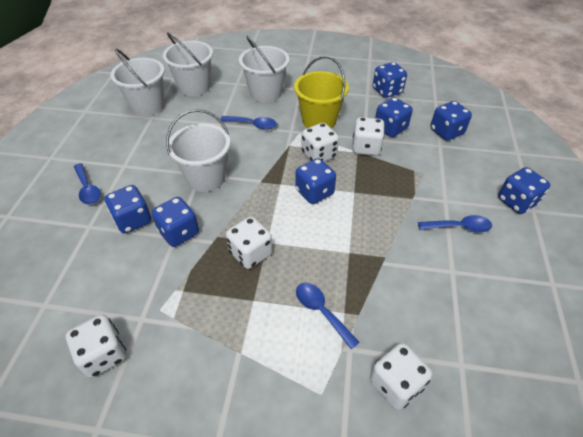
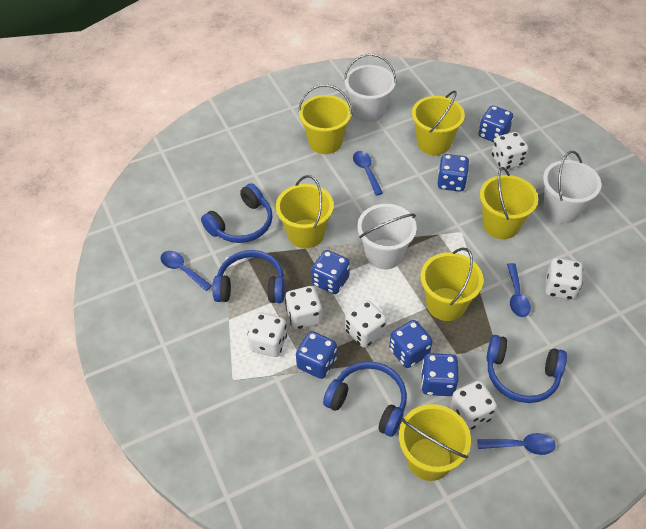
blue dice: 7 -> 6
blue headphones: 0 -> 4
white bucket: 4 -> 3
white dice: 5 -> 6
yellow bucket: 1 -> 6

